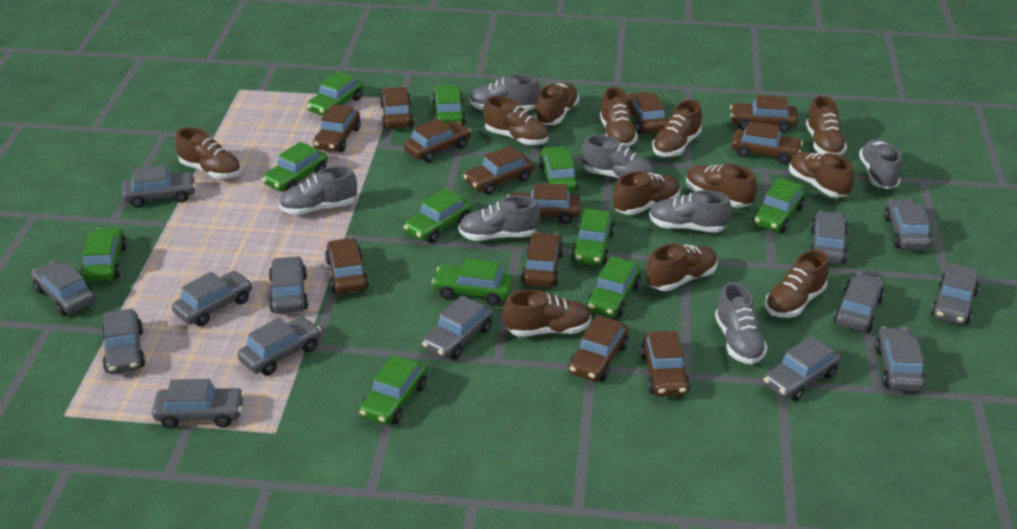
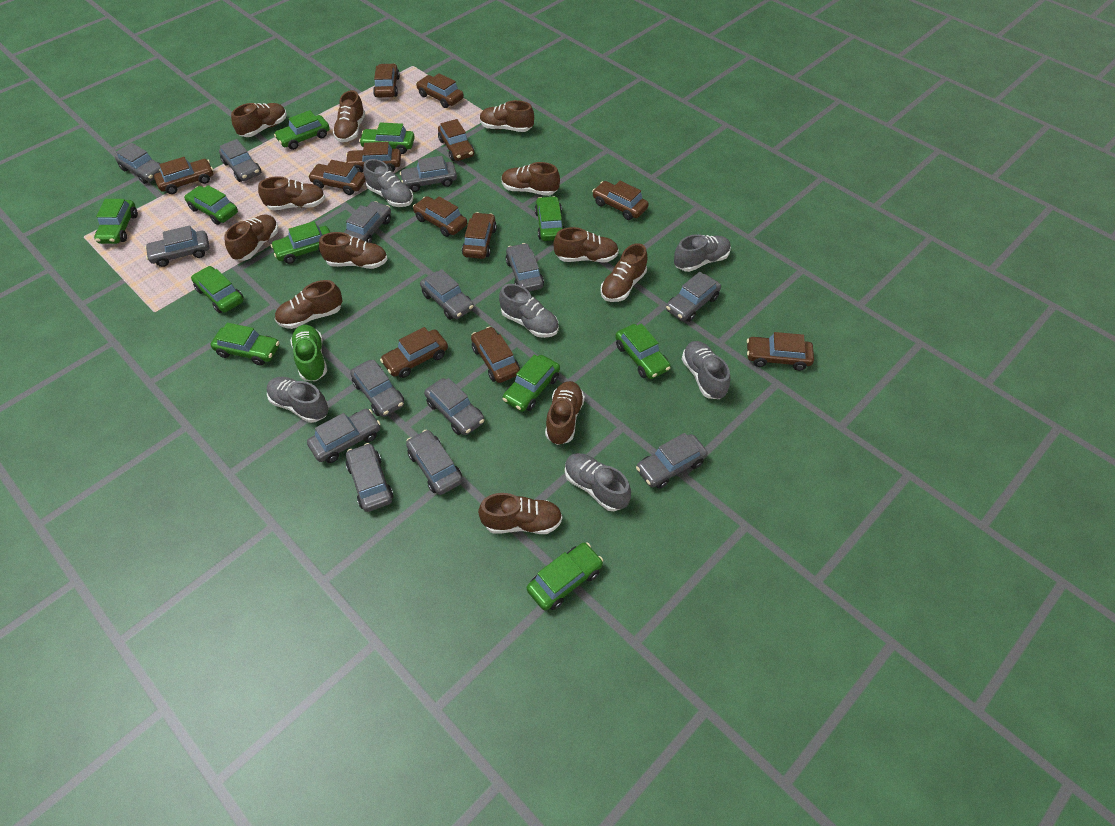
green shoe: 0 -> 1
grey shoe: 7 -> 6

